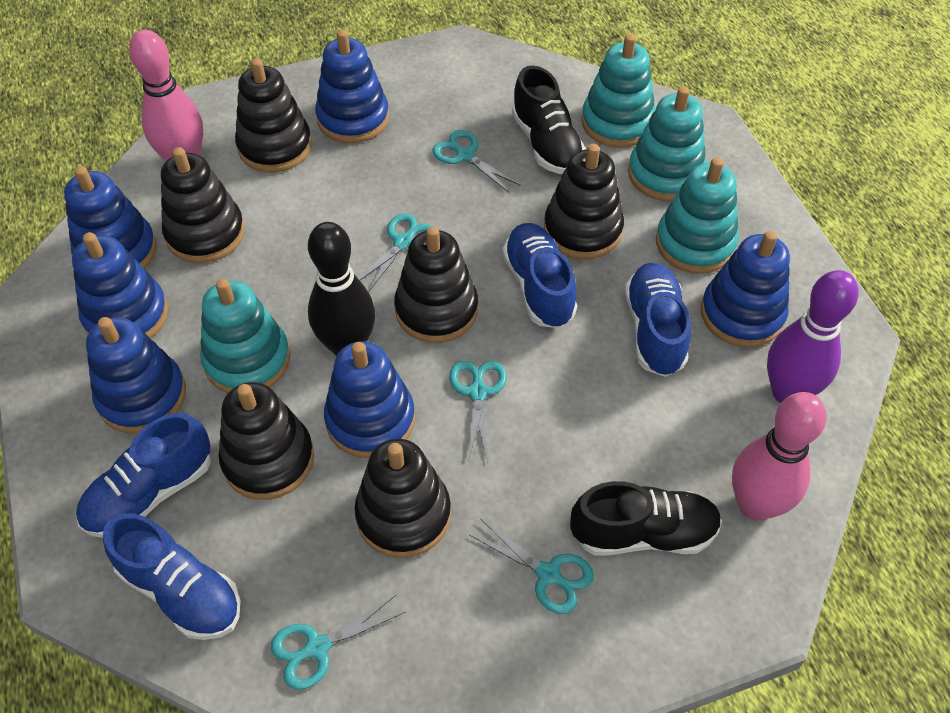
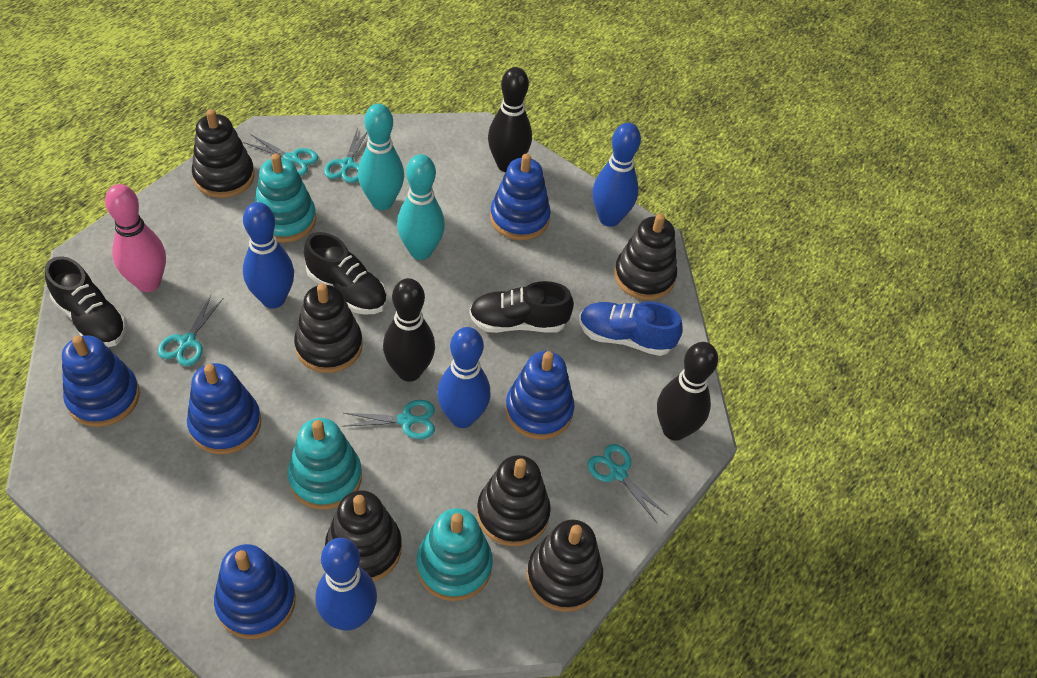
black bowling pin: 1 -> 3
black shoe: 2 -> 3
blue bowling pin: 0 -> 4
blue shoe: 4 -> 1
blue stacking toy: 6 -> 5
pink bowling pin: 2 -> 1
purple bowling pin: 1 -> 0
turquoise bowling pin: 0 -> 2
turquoise stacking toy: 4 -> 3

